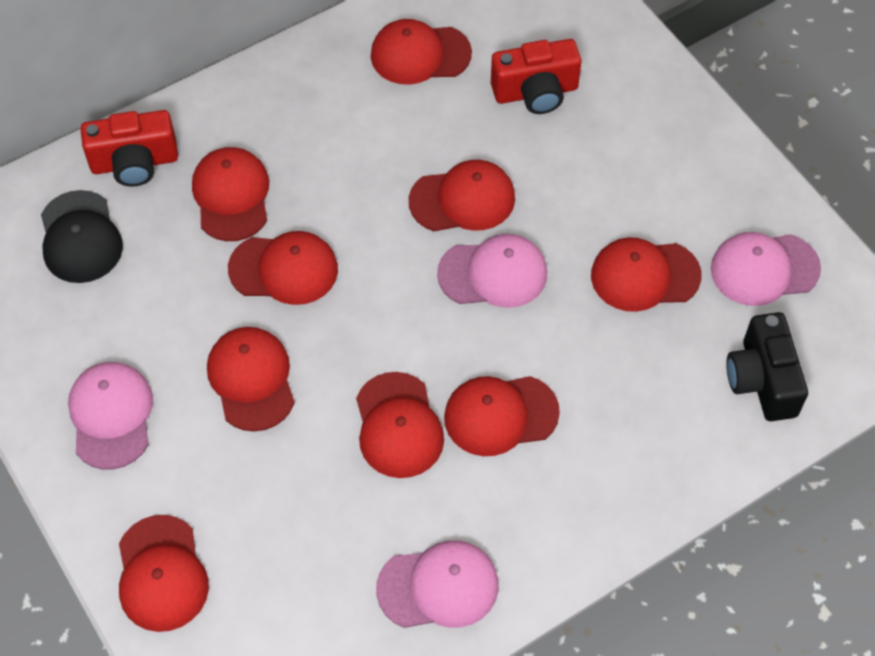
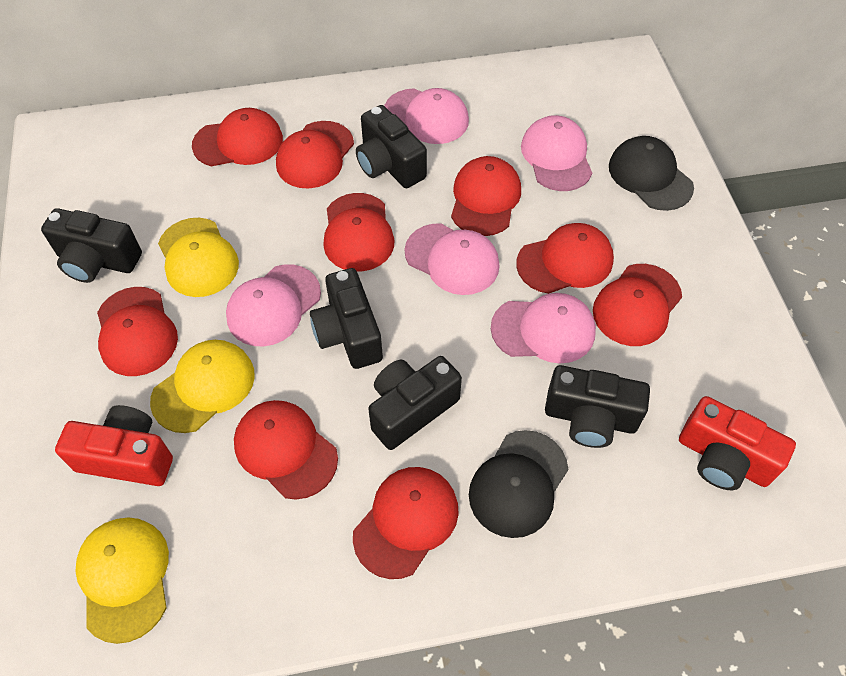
black camera: 1 -> 5
black cap: 1 -> 2
pink cap: 4 -> 5
yellow cap: 0 -> 3

